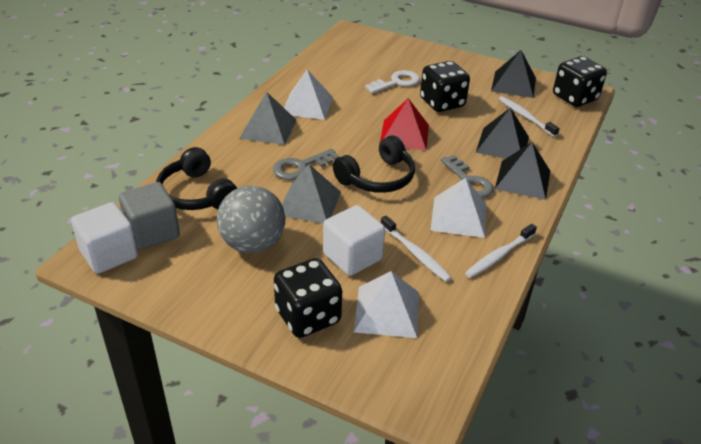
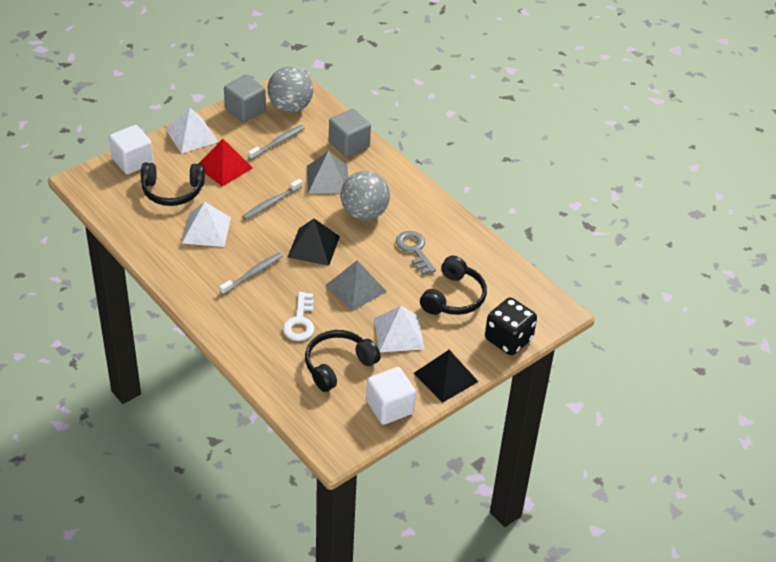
black dice: 3 -> 1
black headphones: 2 -> 3
black pyramid: 3 -> 2
grey ball: 1 -> 2
grey cube: 1 -> 2
grey key: 2 -> 1
grey toothbrush: 0 -> 3
white toothbrush: 3 -> 0

